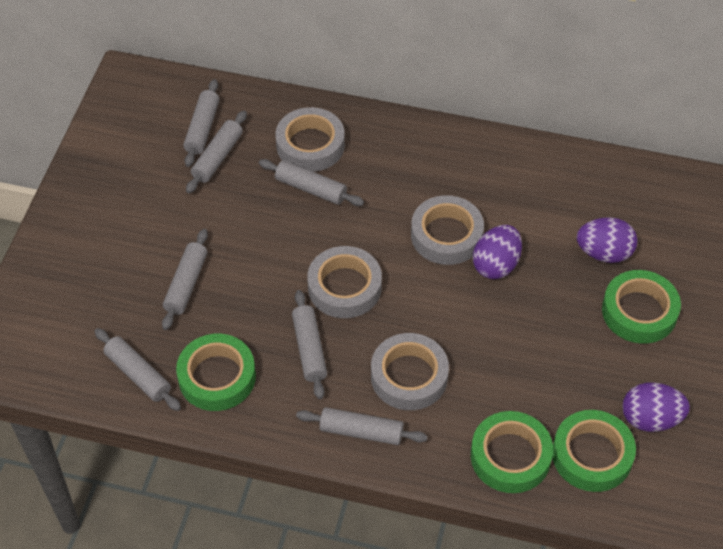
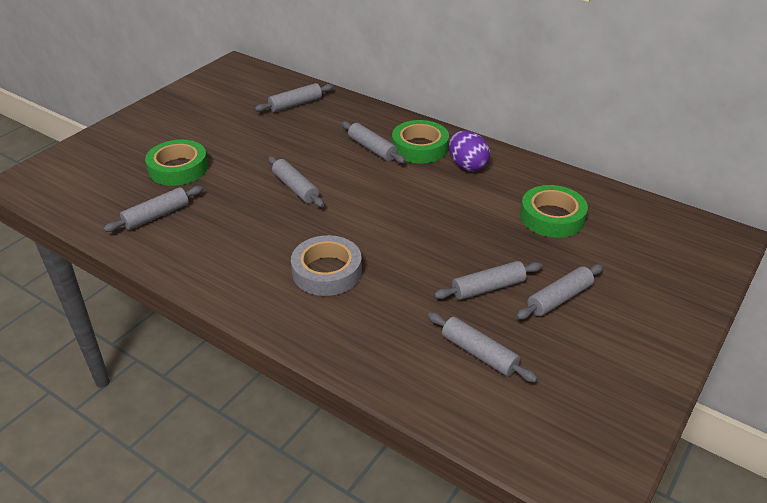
green tape: 4 -> 3
grey tape: 4 -> 1
purple egg: 3 -> 1

